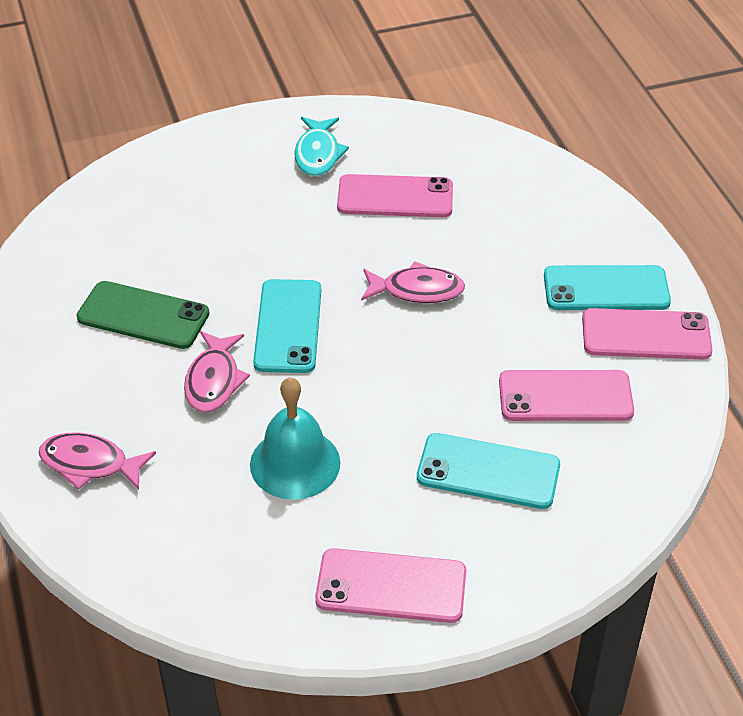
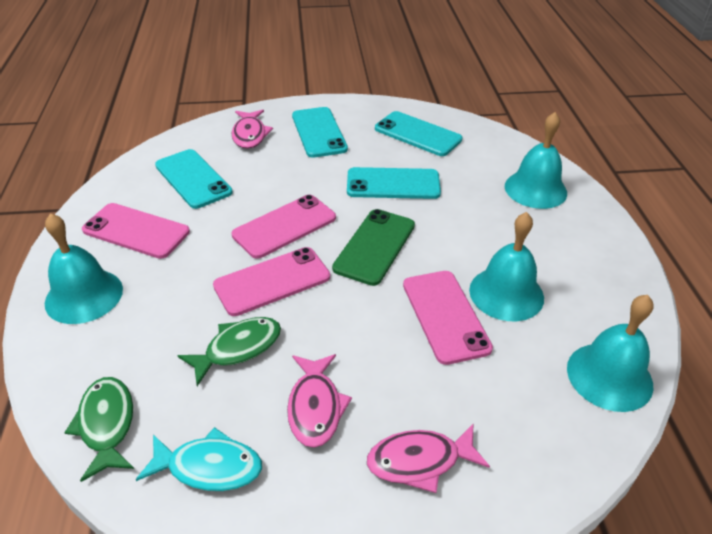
green fish: 0 -> 2
turquoise bell: 1 -> 4
turquoise phone: 3 -> 4

